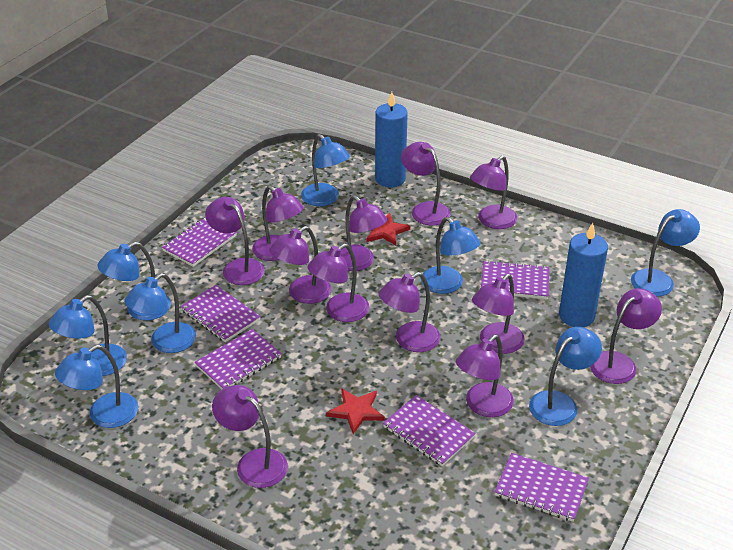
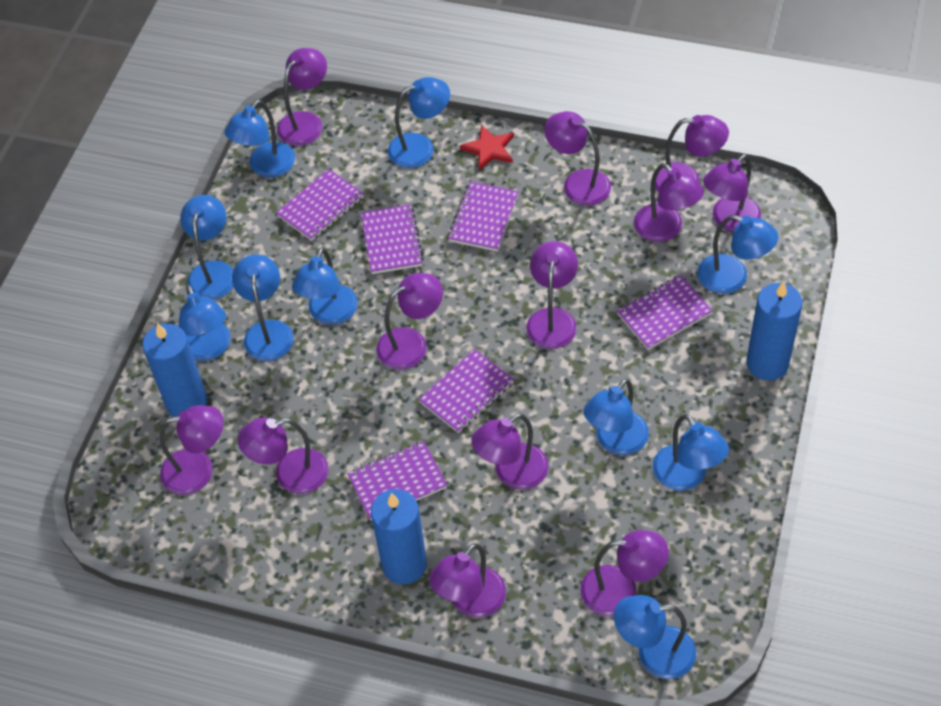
blue candle: 2 -> 3
blue lamp: 8 -> 10
red star: 2 -> 1

